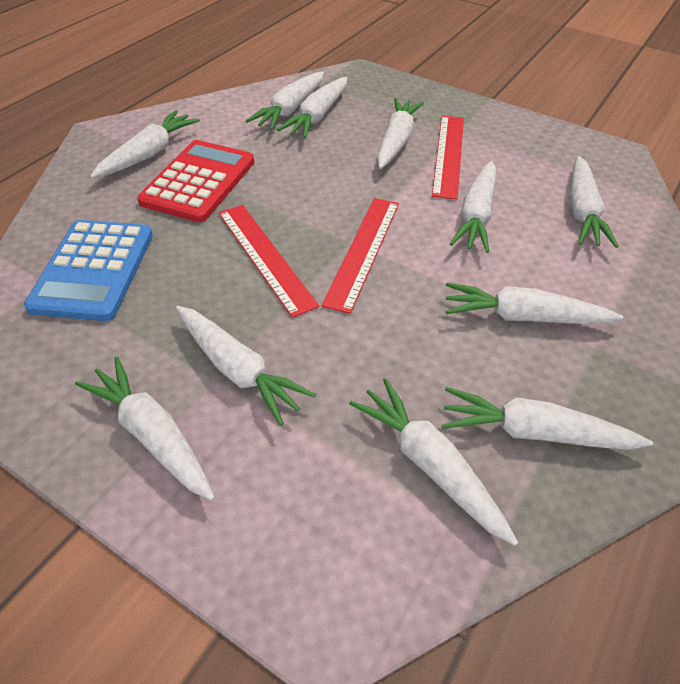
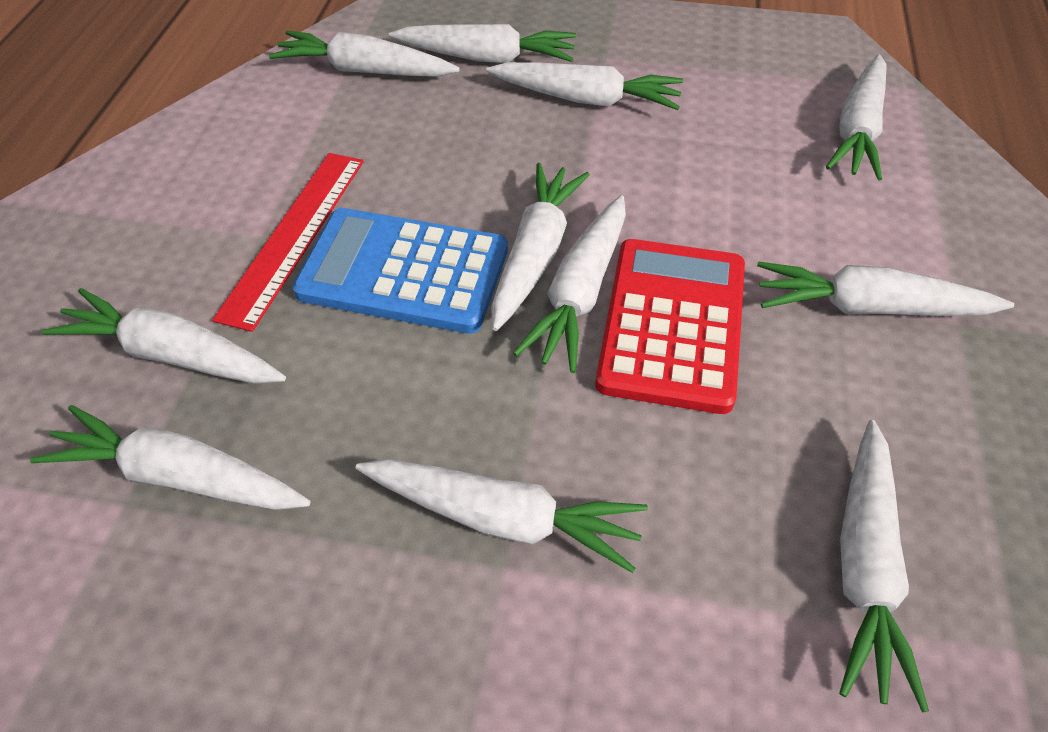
red ruler: 3 -> 1

